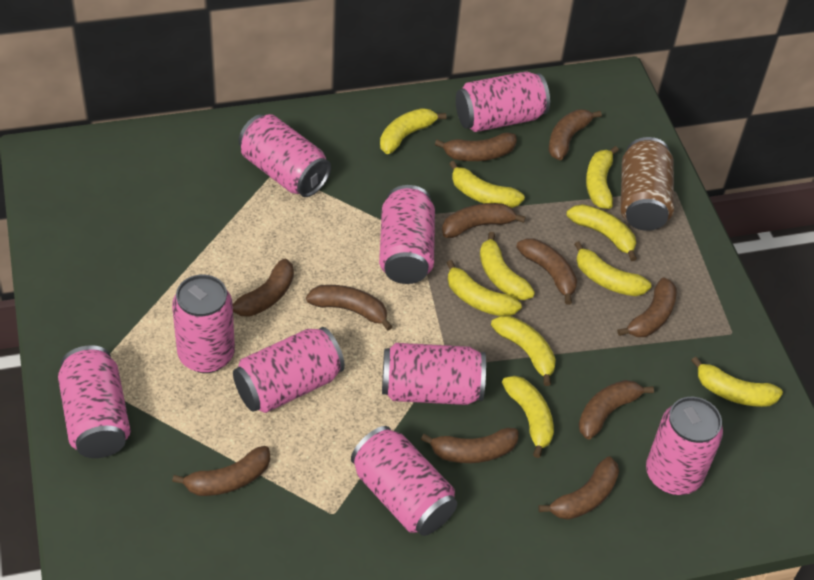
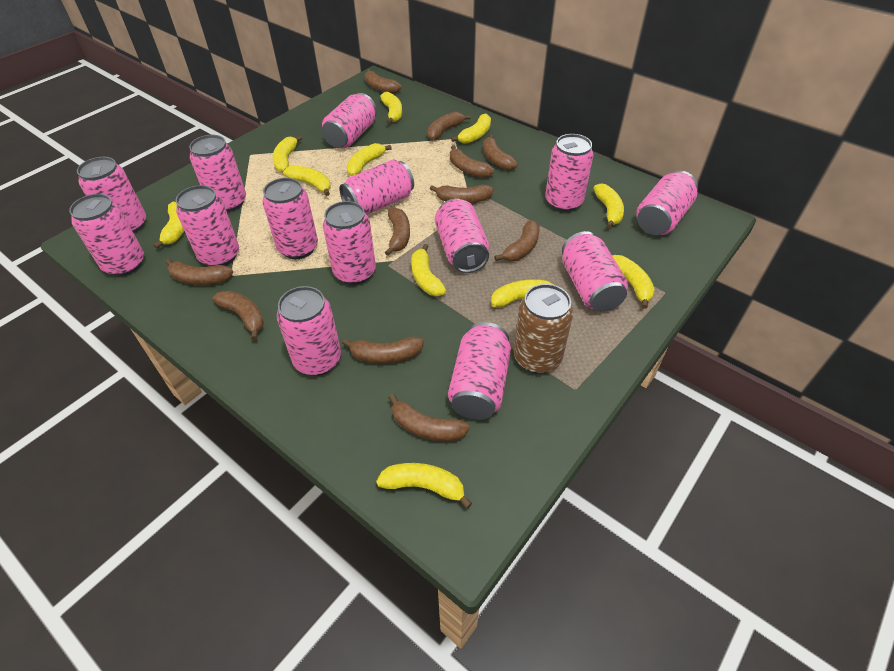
pink can: 9 -> 14
yellow banana: 10 -> 11

